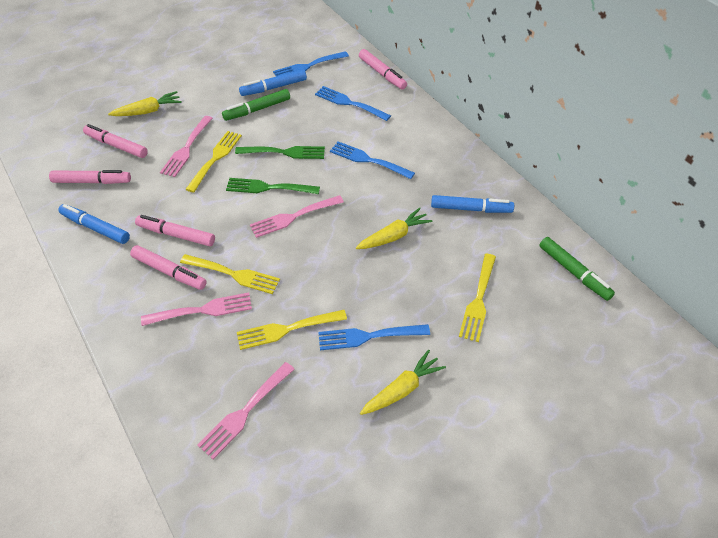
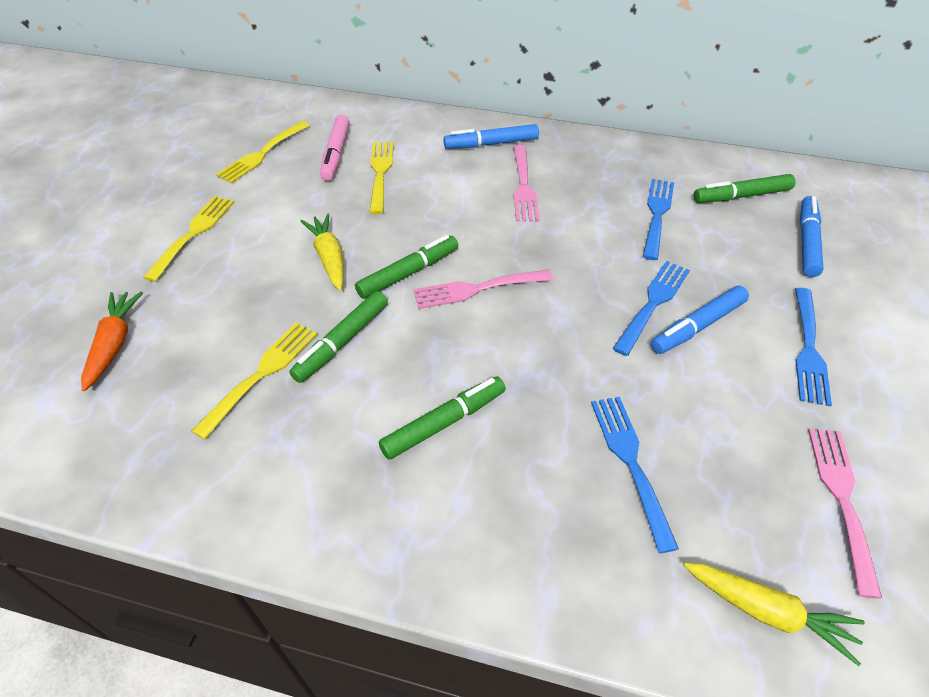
green fork: 2 -> 0
green marker: 2 -> 4
orange carrot: 0 -> 1
pink fork: 4 -> 3
pink marker: 5 -> 1
yellow carrot: 3 -> 2

